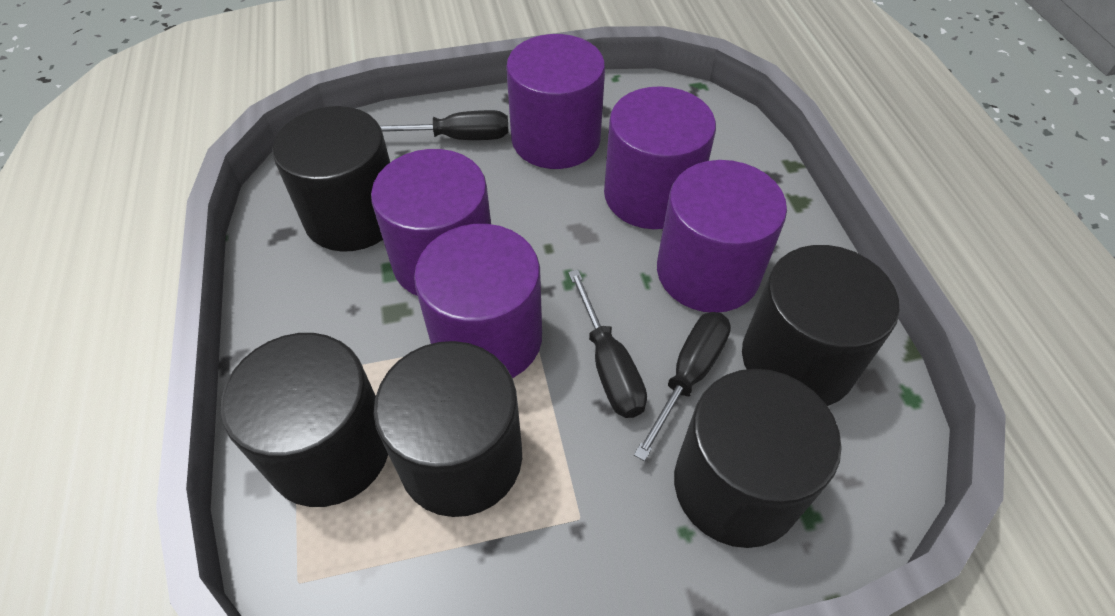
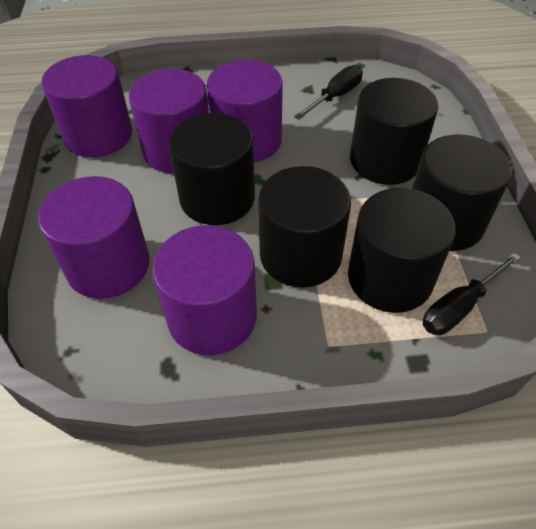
black screwdriver: 3 -> 2

